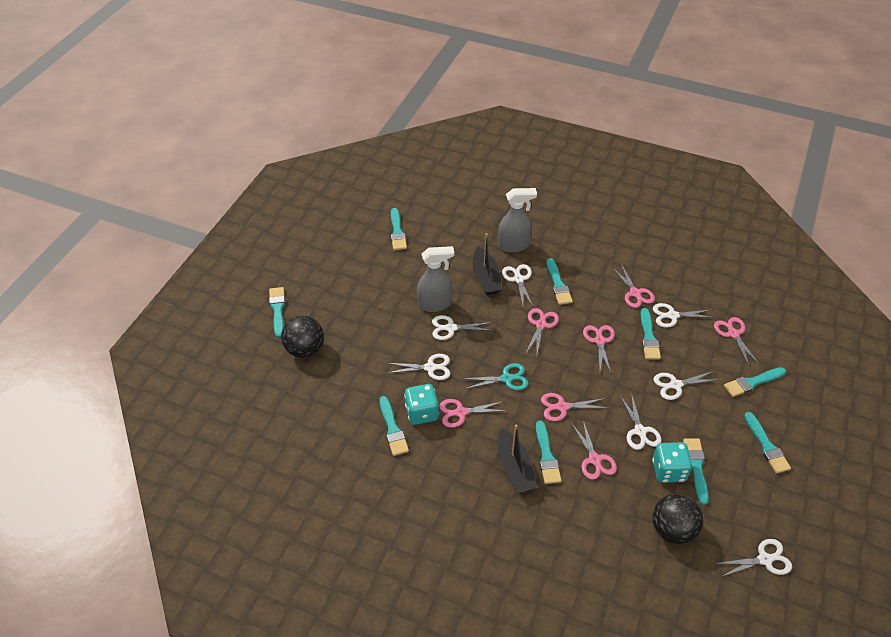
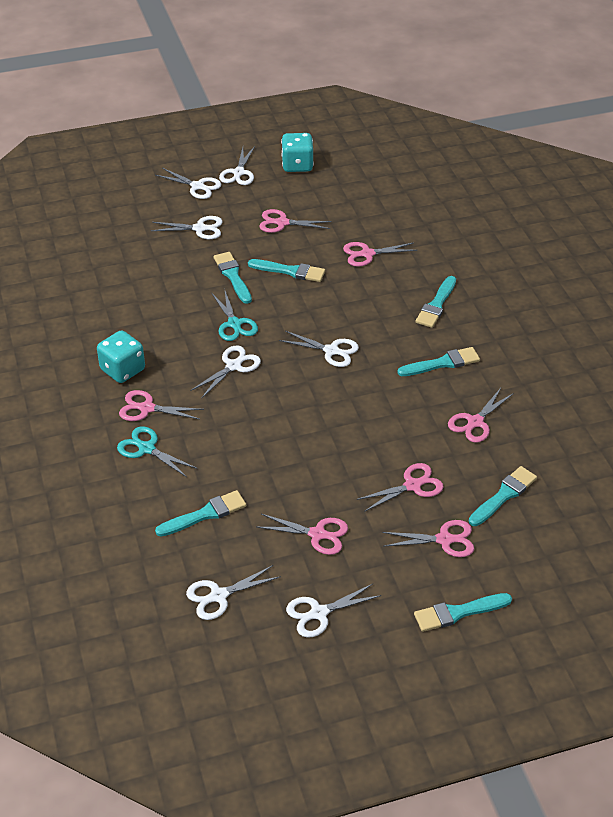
black ball: 2 -> 0
black boat: 2 -> 0
grey spray bottle: 2 -> 0
turquoise brush: 9 -> 7
turquoise scissors: 1 -> 2

